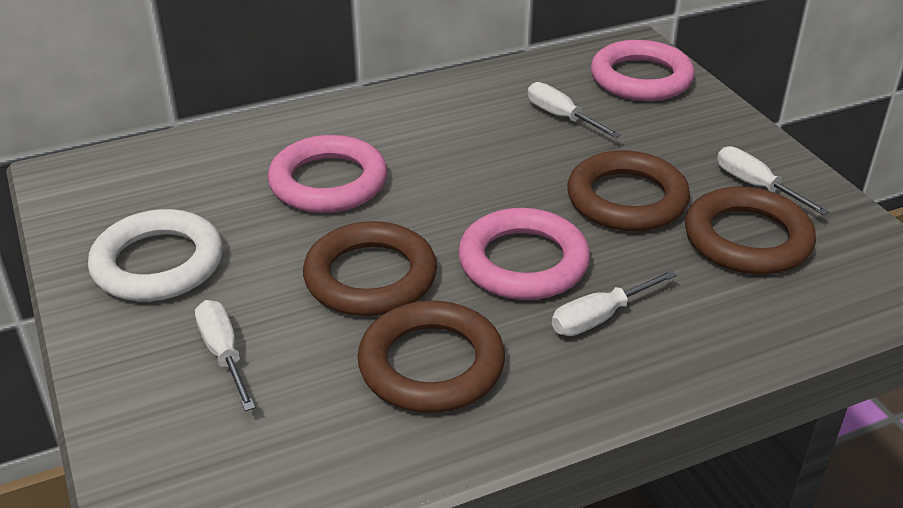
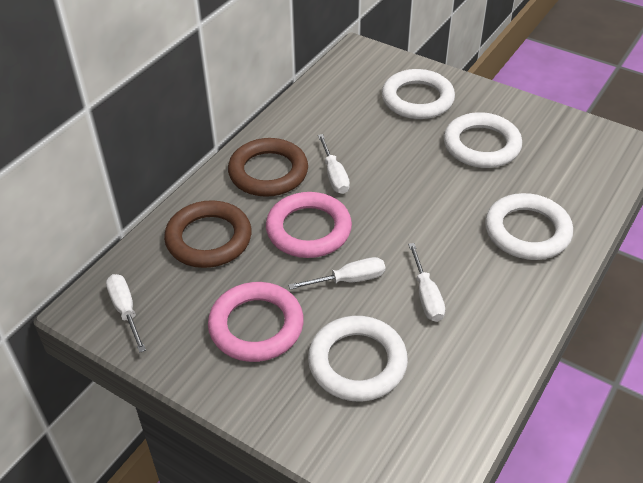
brown ring: 4 -> 2
pink ring: 3 -> 2
white ring: 1 -> 4

